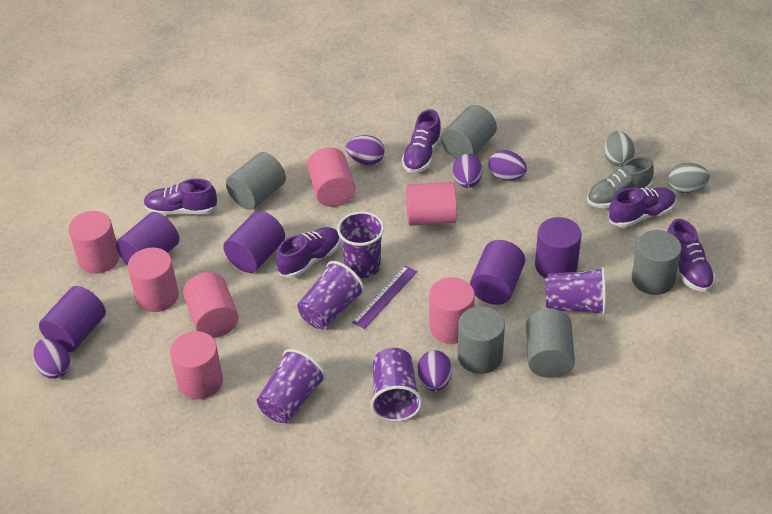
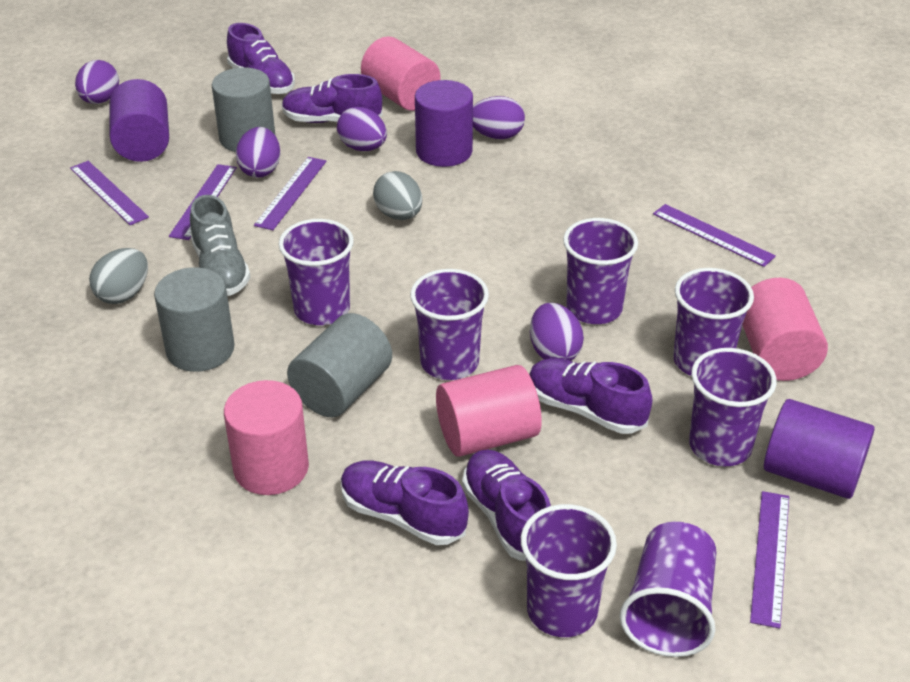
grey cylinder: 5 -> 3
pink cylinder: 7 -> 4
purple cup: 5 -> 7
purple cylinder: 5 -> 3
purple ruler: 1 -> 5

